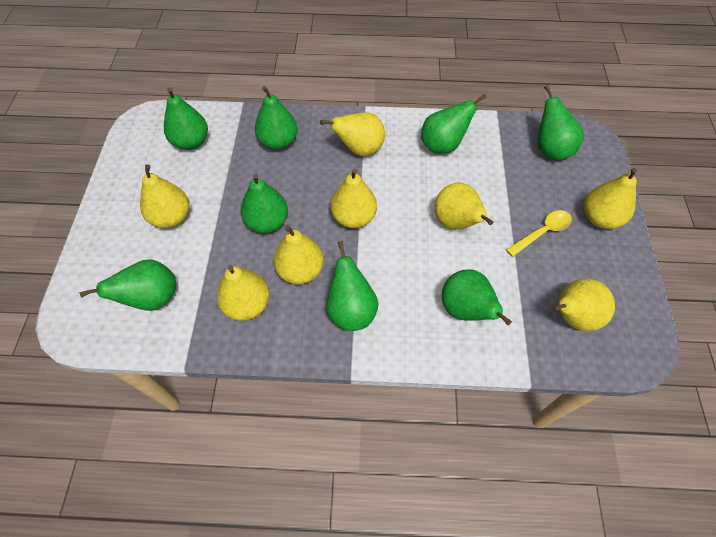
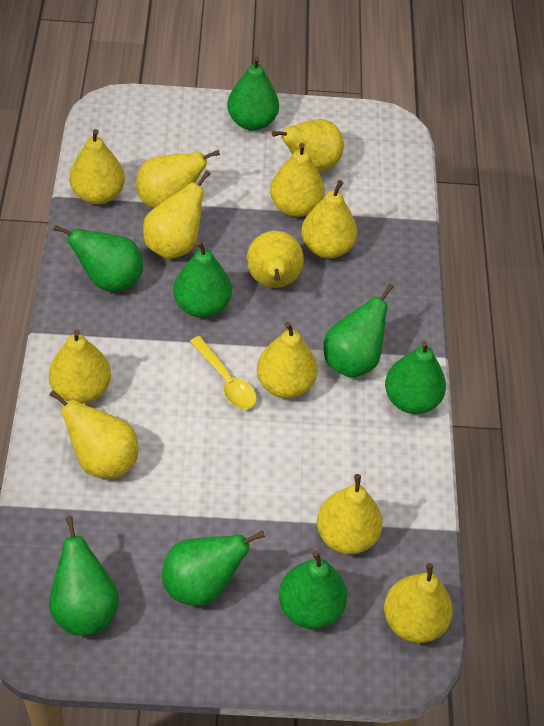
yellow pear: 8 -> 12

